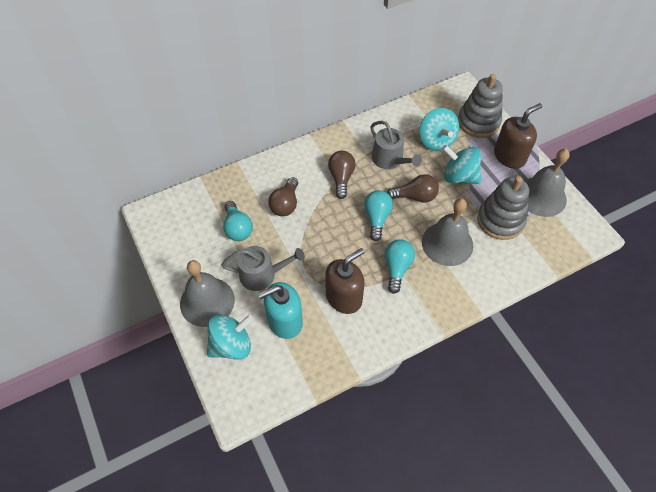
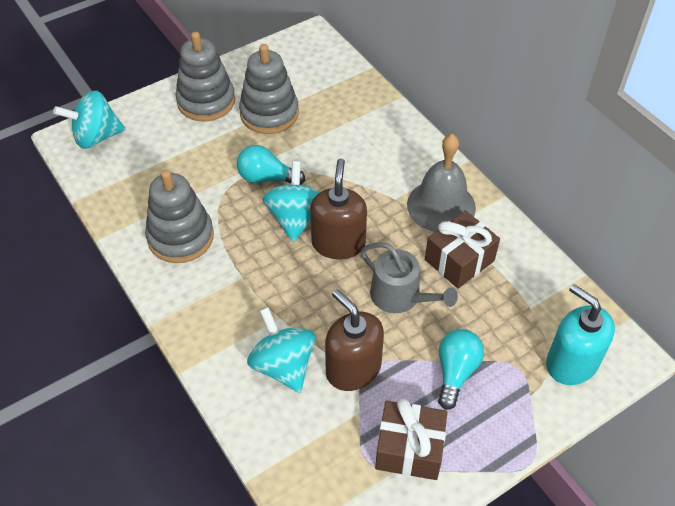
brown gift: 0 -> 2
brown light bulb: 3 -> 0
grey bell: 3 -> 1
grey stacking toy: 2 -> 3
grey watering can: 2 -> 1
turquoise light bulb: 3 -> 2

